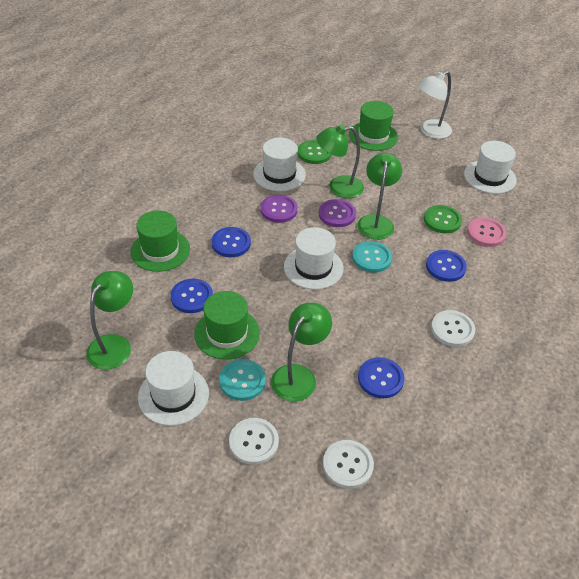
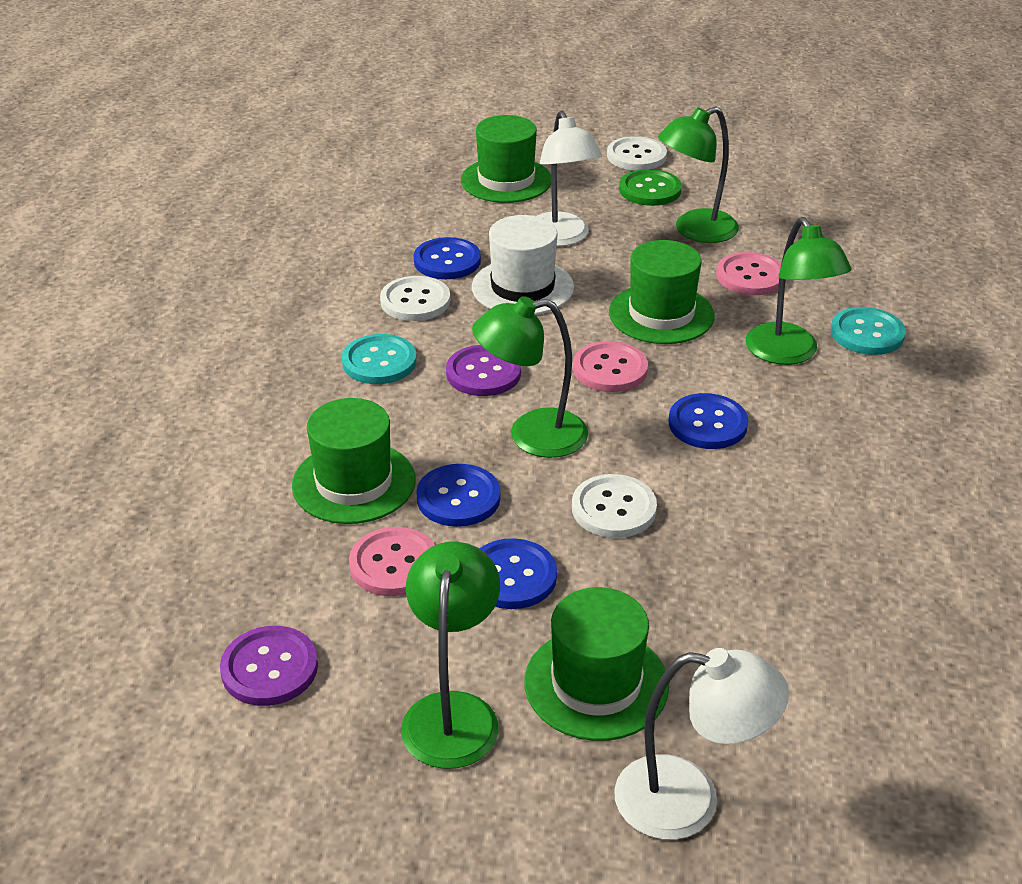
green button: 2 -> 1
green hat: 3 -> 4
pink button: 1 -> 3
white hat: 4 -> 1
white lamp: 1 -> 2

